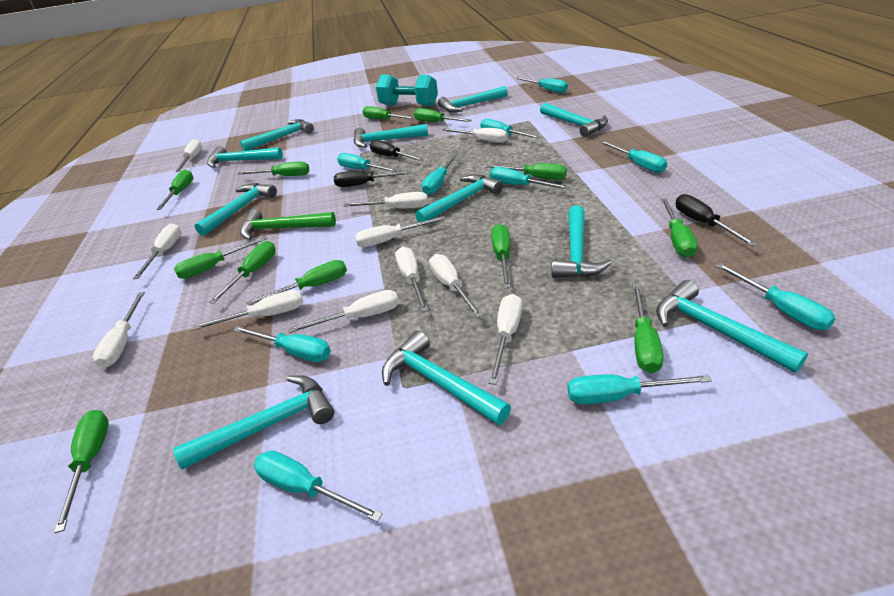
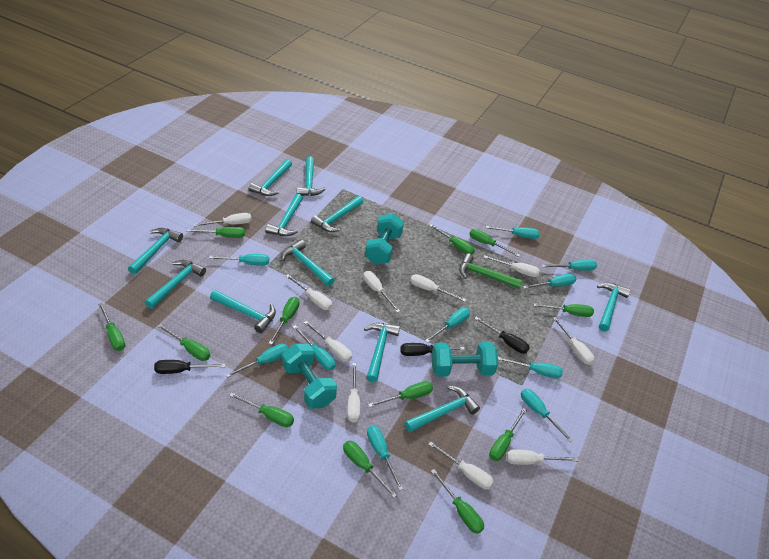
turquoise dumbbell: 1 -> 3
white screwdriver: 11 -> 10

